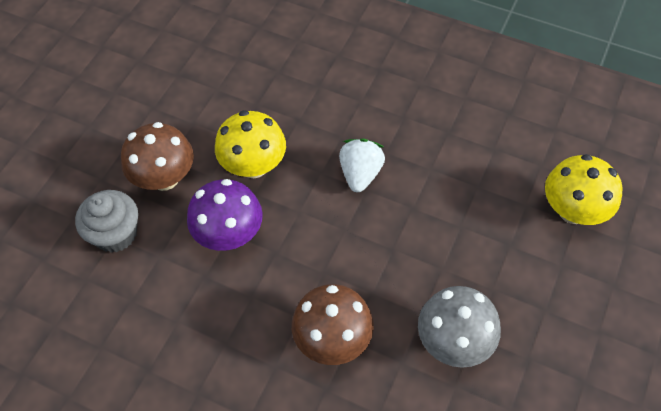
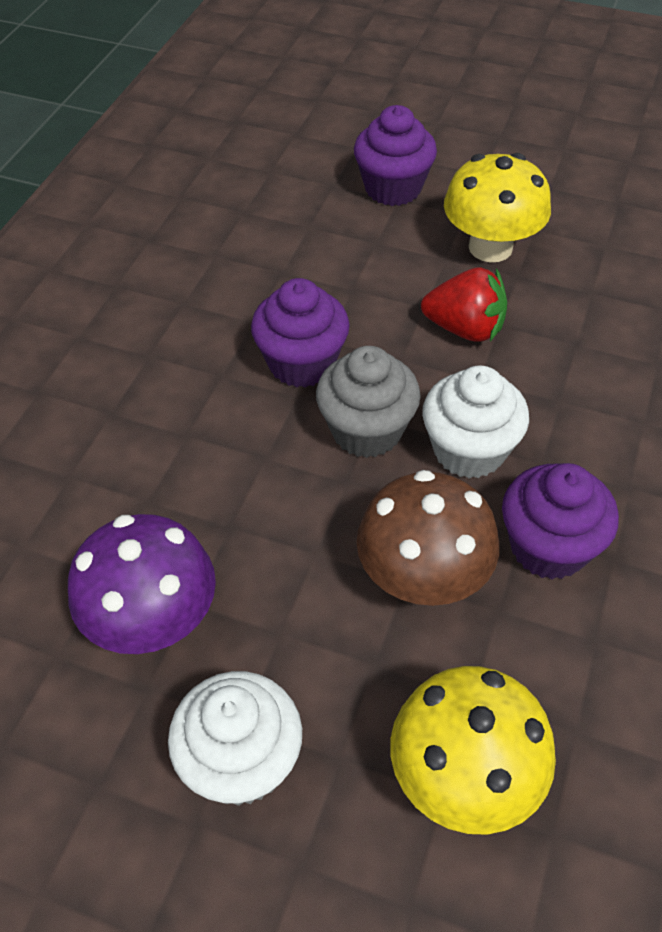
brown mushroom: 2 -> 1
grey mushroom: 1 -> 0
purple cupcake: 0 -> 3
red strawberry: 0 -> 1
white cupcake: 0 -> 2
white strawberry: 1 -> 0

